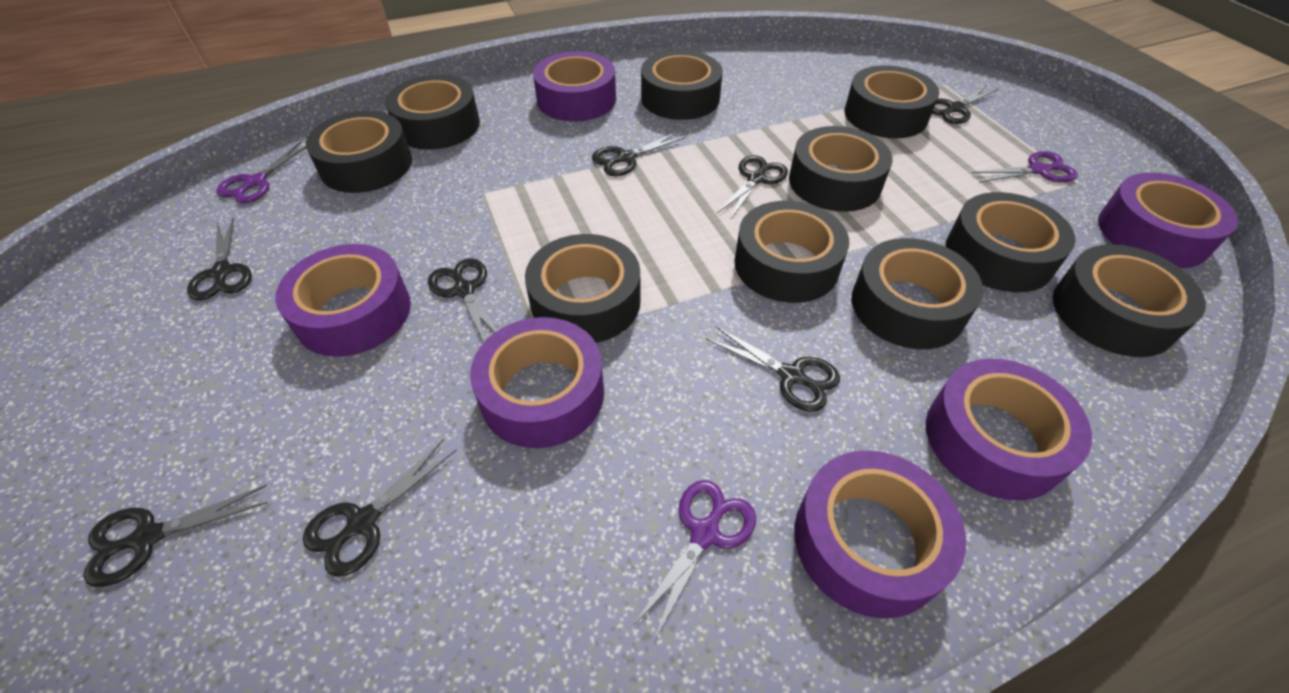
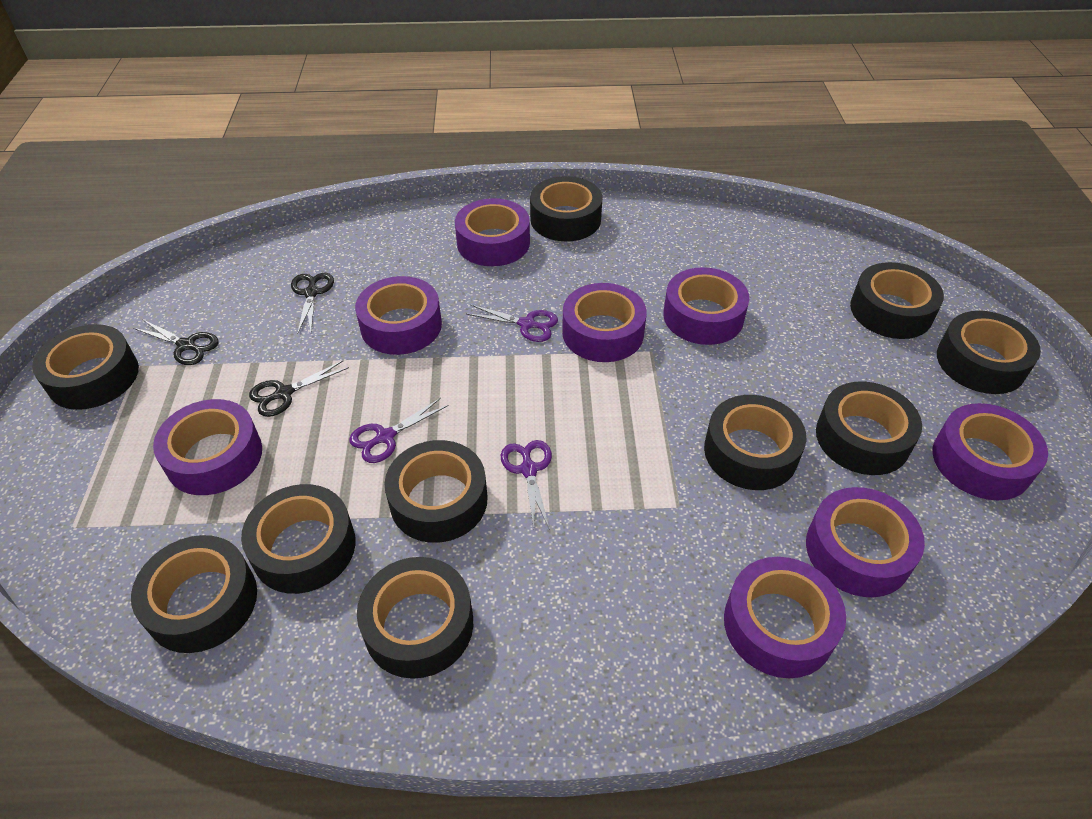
black scissors: 8 -> 3
purple tape: 6 -> 8

